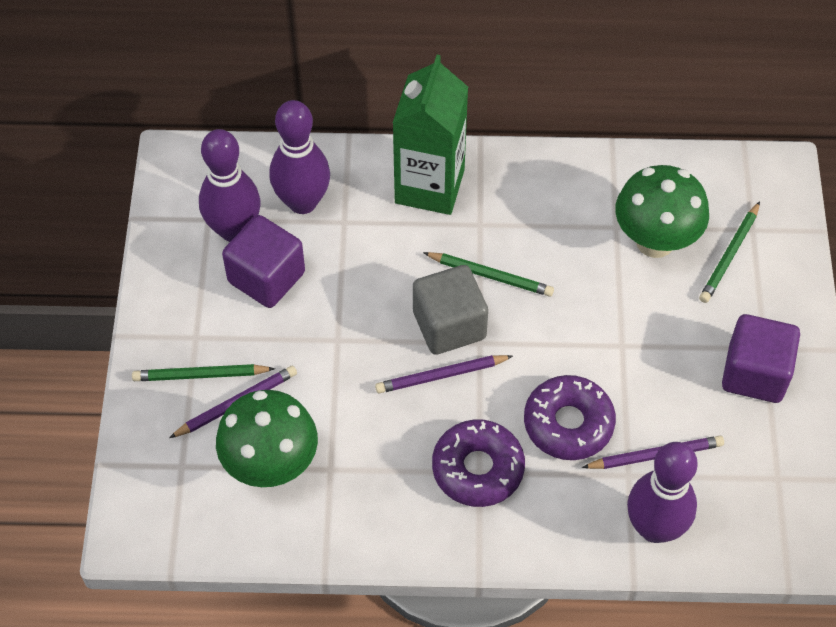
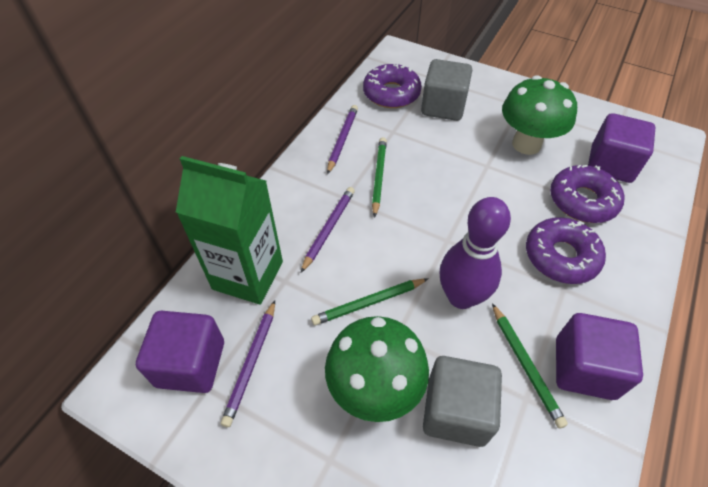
grey cube: 1 -> 2
purple bowling pin: 3 -> 1
purple cube: 2 -> 3
purple donut: 2 -> 3

